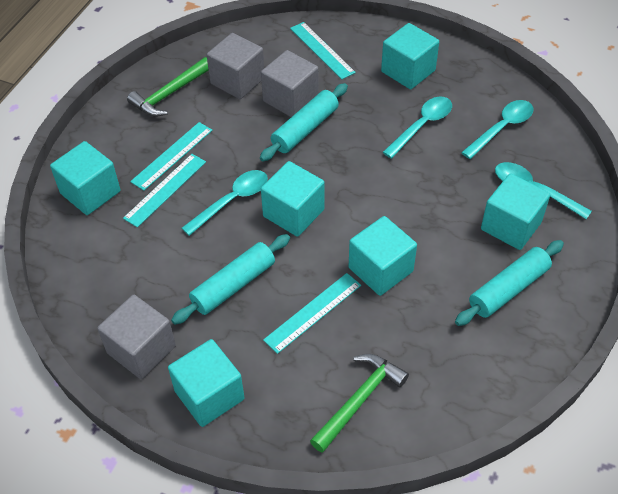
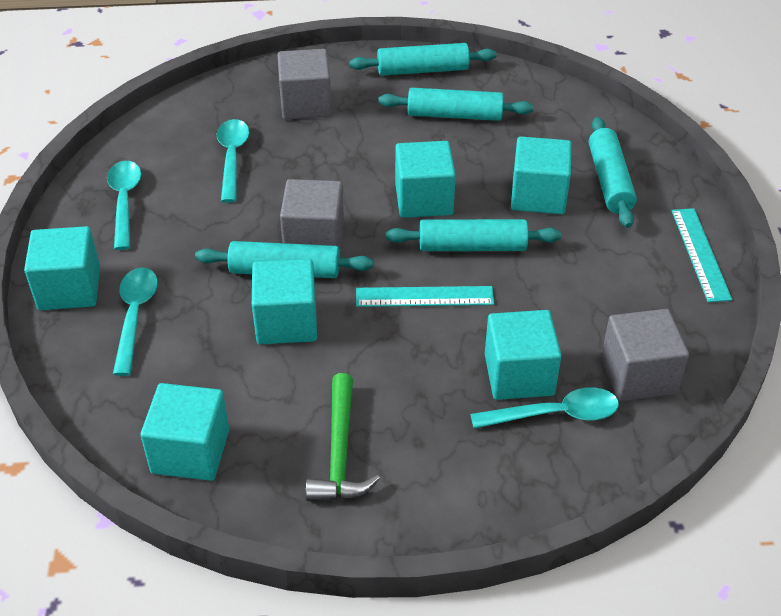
green hammer: 2 -> 1
turquoise rolling pin: 3 -> 5
turquoise ruler: 4 -> 2

